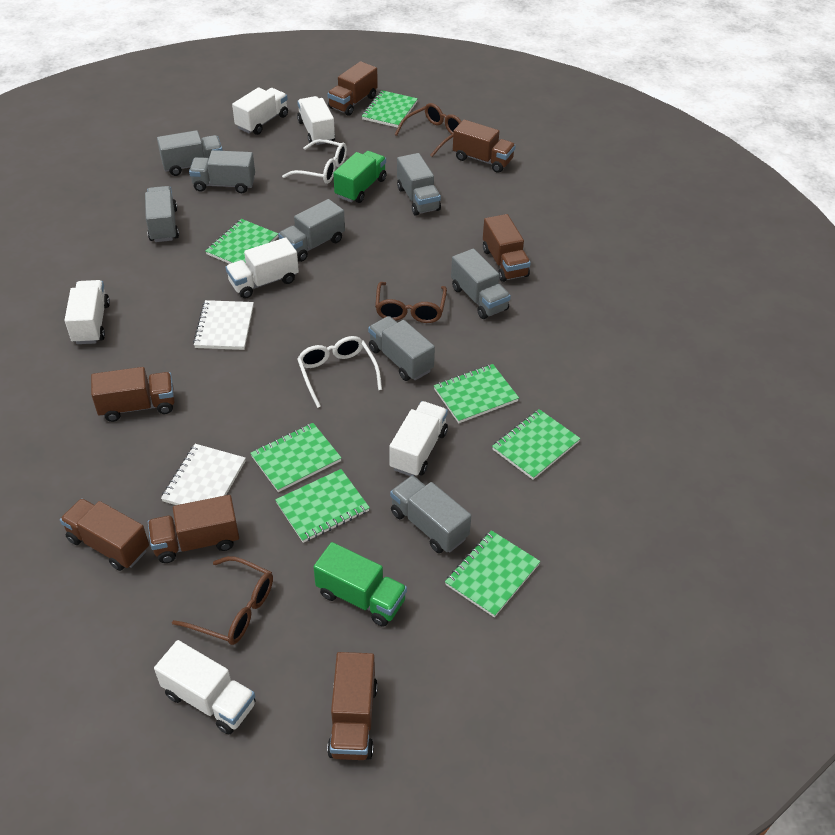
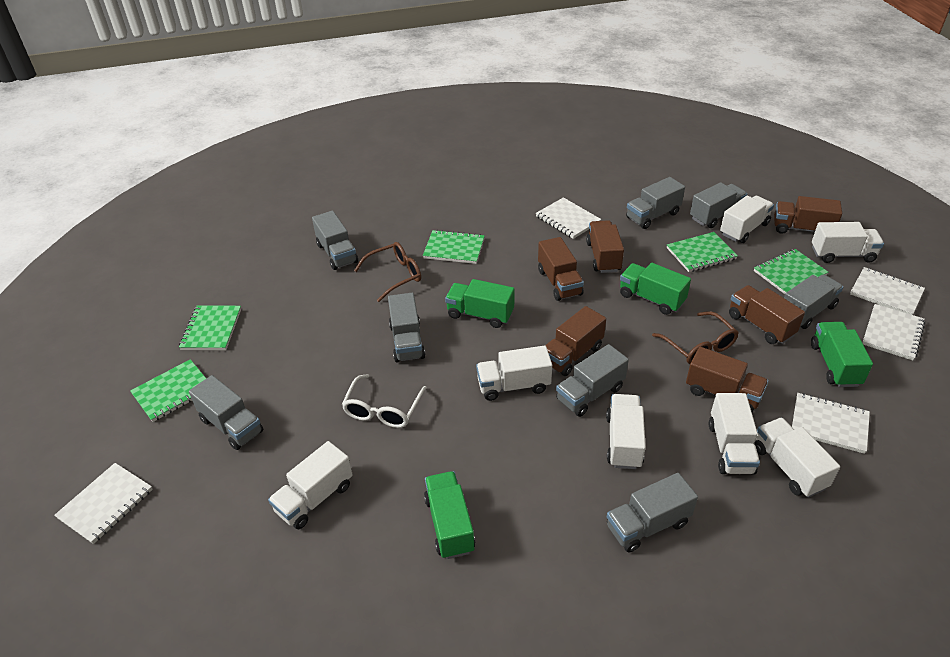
brown glasses: 3 -> 2
brown truck: 7 -> 6
green notebook: 7 -> 5
green truck: 2 -> 4
white glasses: 2 -> 1
white notebook: 2 -> 5
white truck: 6 -> 7

